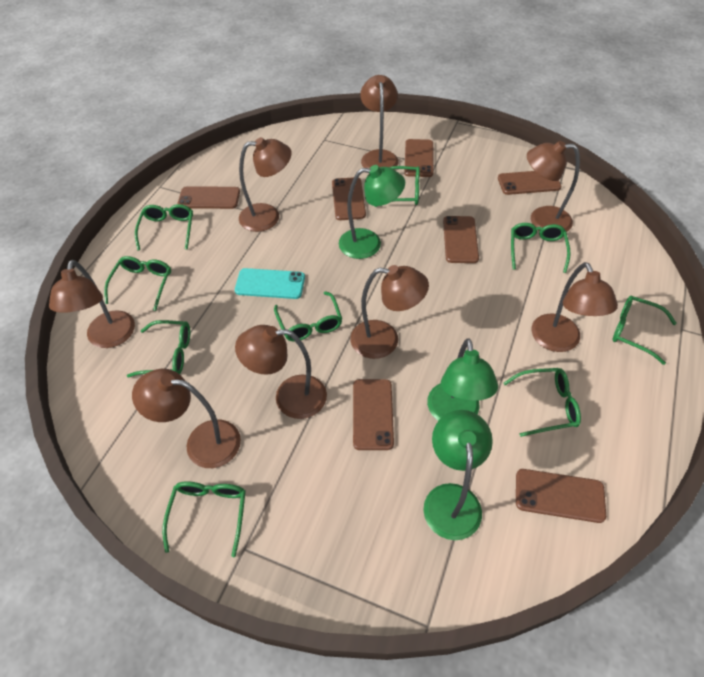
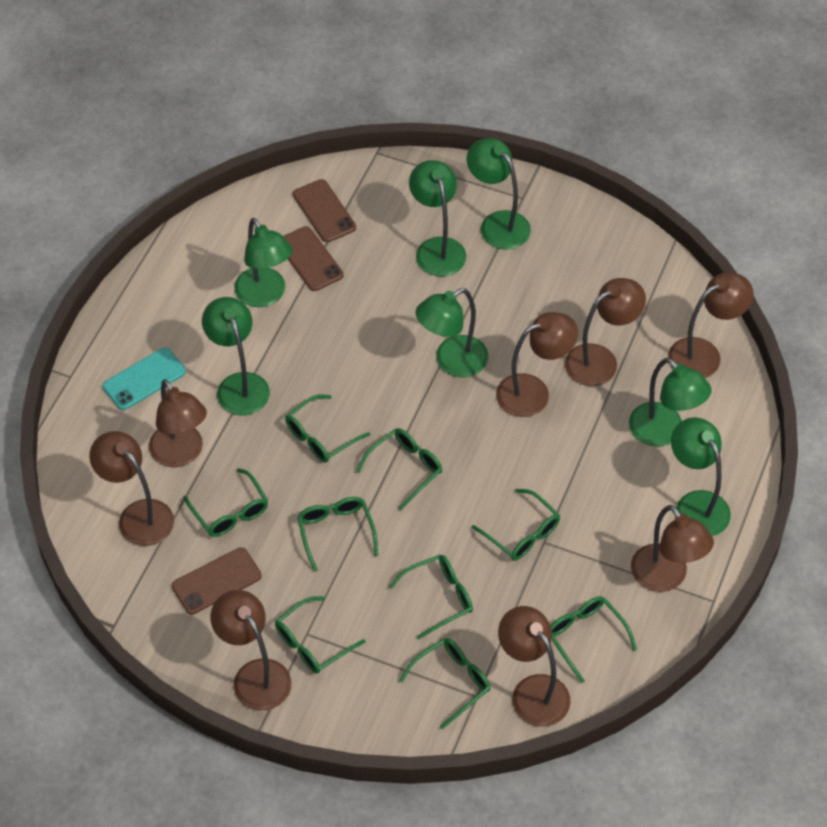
brown phone: 7 -> 3
green lamp: 3 -> 7

